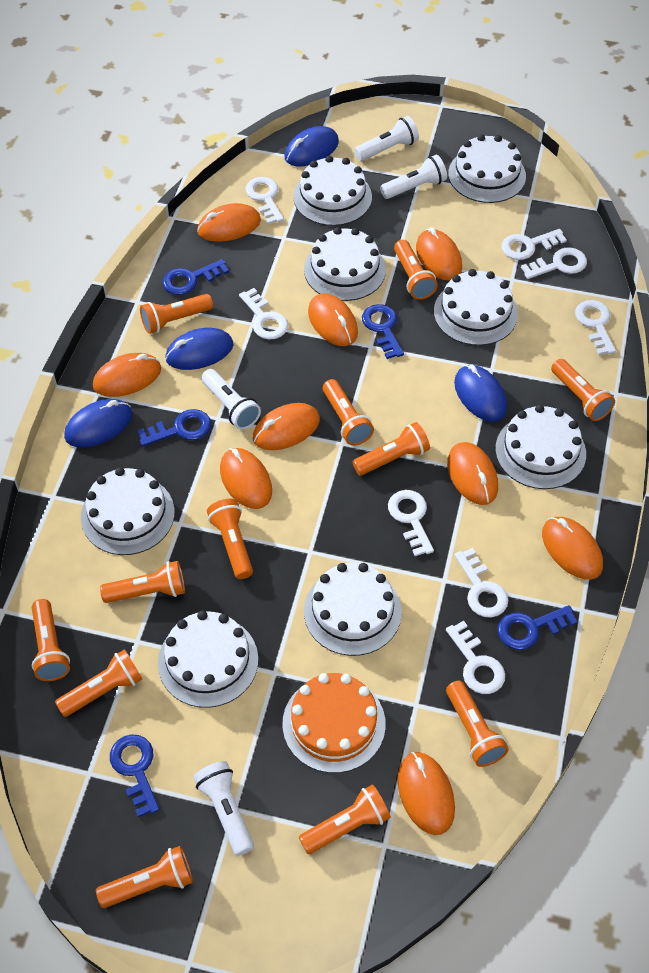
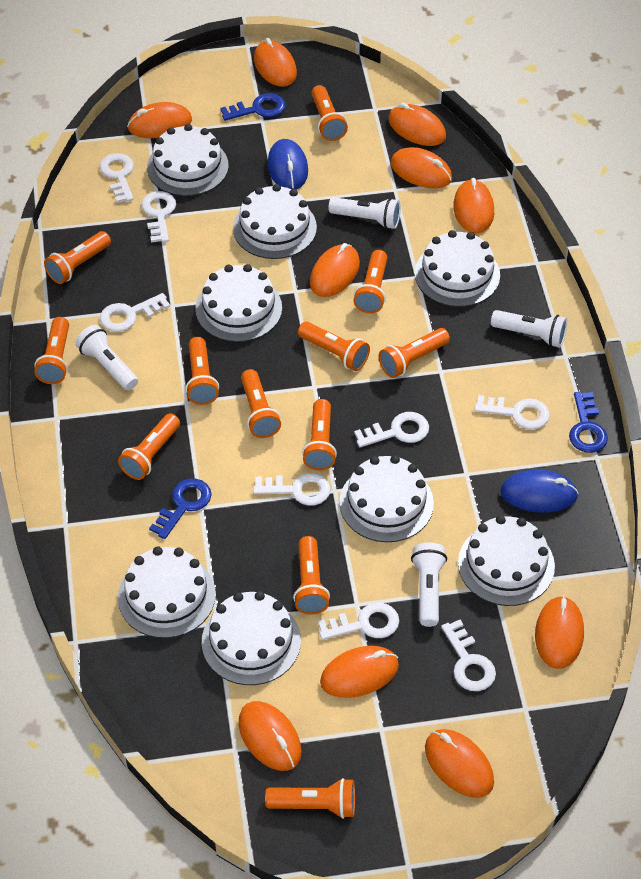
blue key: 5 -> 3
blue mouse: 4 -> 2
orange cake: 1 -> 0
orange mouse: 9 -> 10

